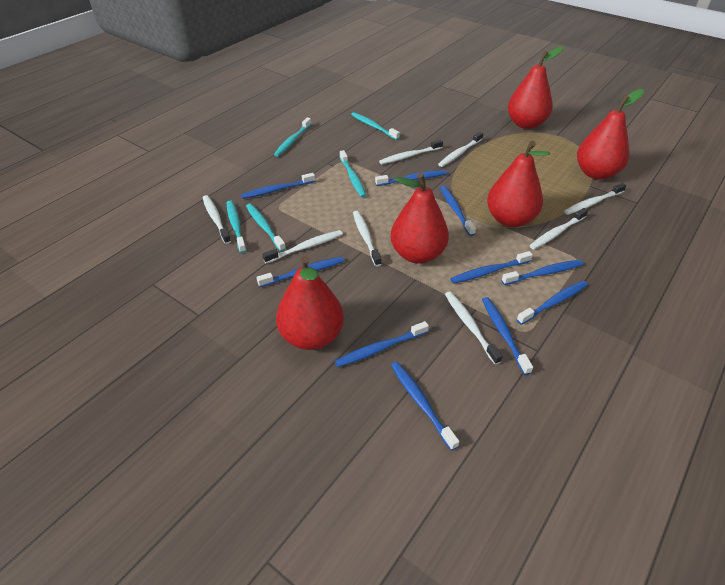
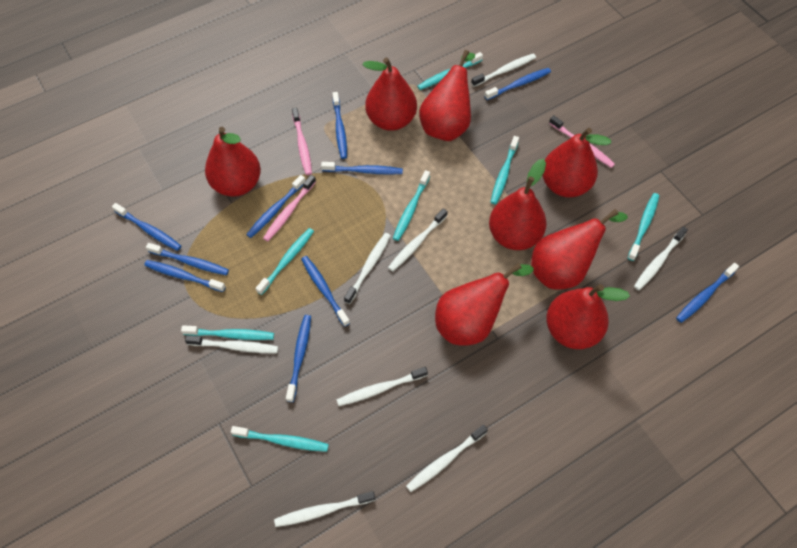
pink toothbrush: 0 -> 3
red pear: 5 -> 8
turquoise toothbrush: 5 -> 7

